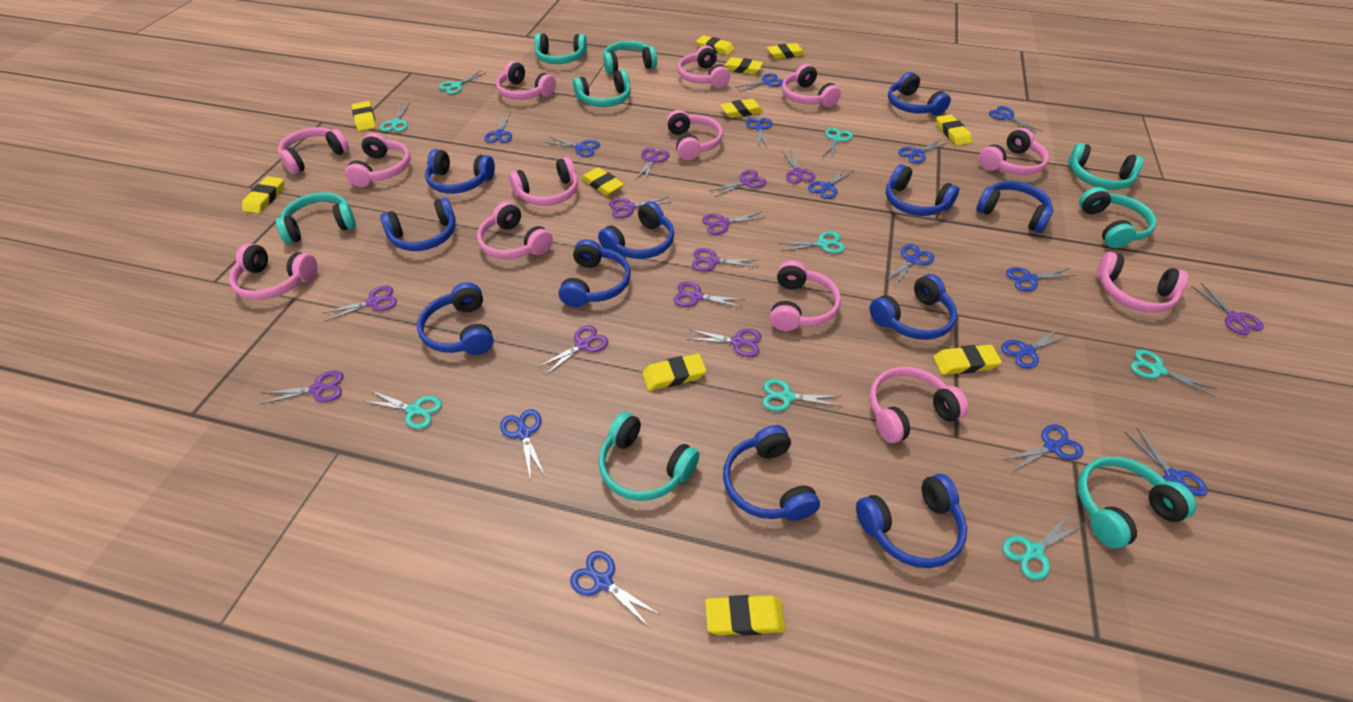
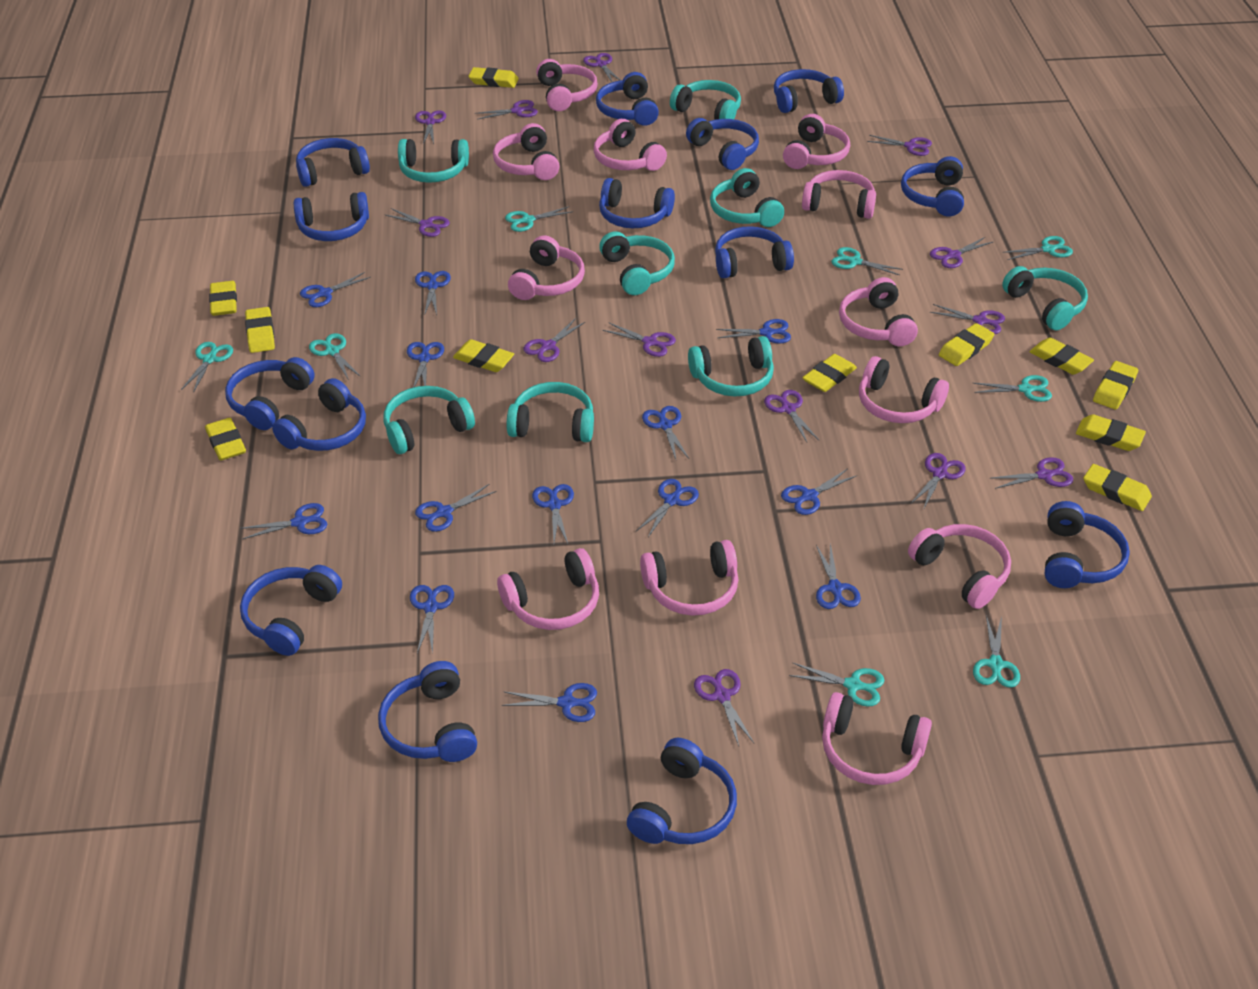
blue headphones: 11 -> 14
blue scissors: 14 -> 13
pink headphones: 13 -> 12
purple scissors: 12 -> 13

